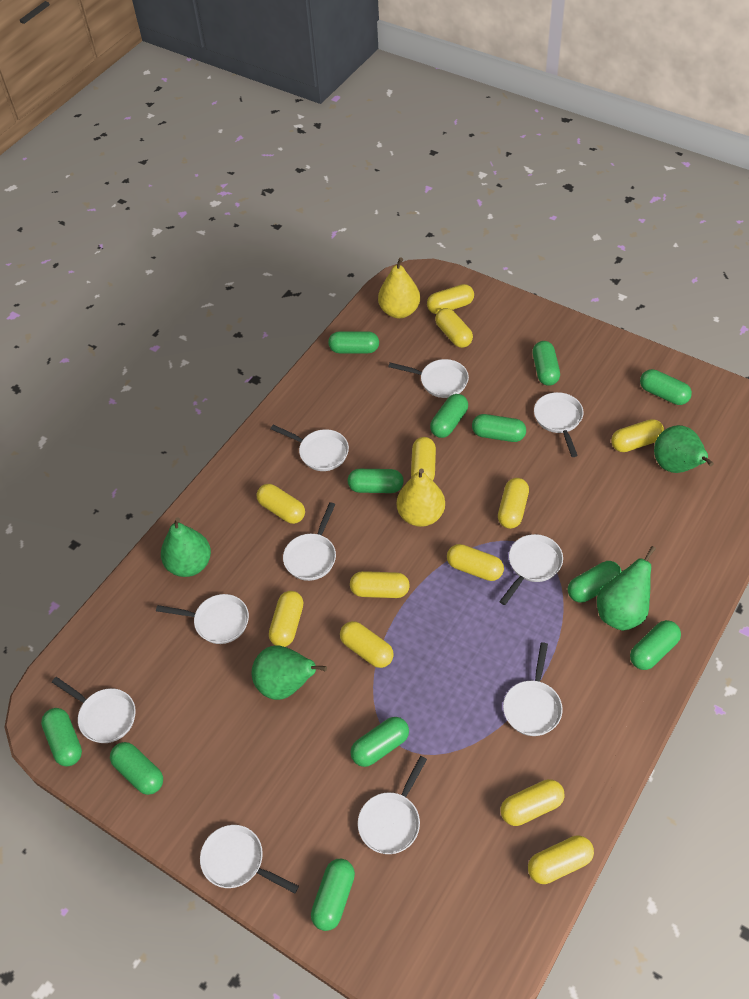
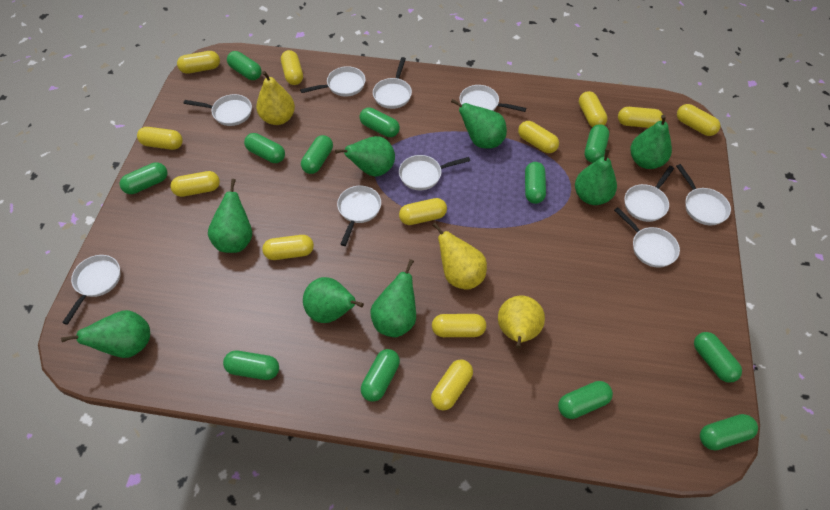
green pear: 4 -> 8
yellow pear: 2 -> 3

